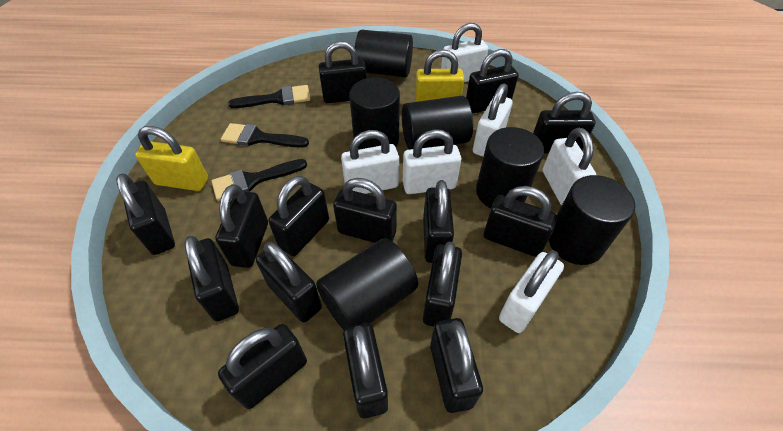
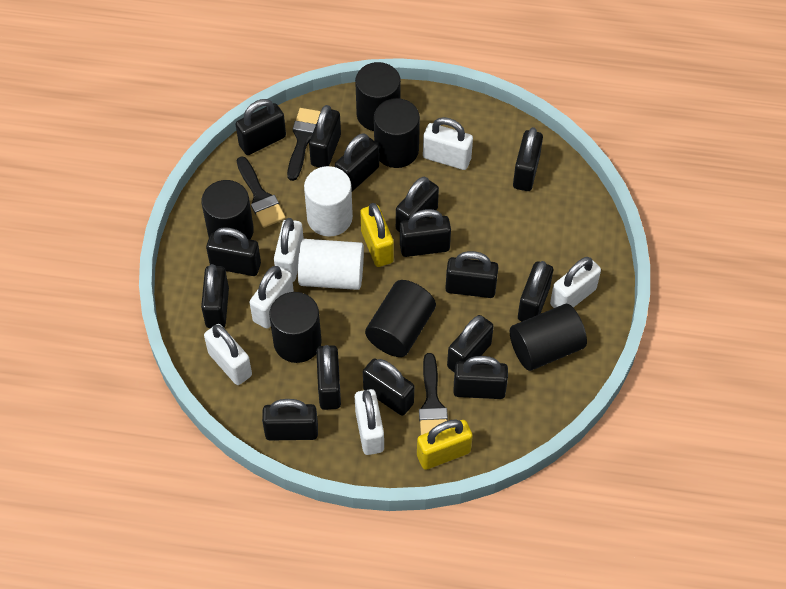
white cylinder: 0 -> 2

